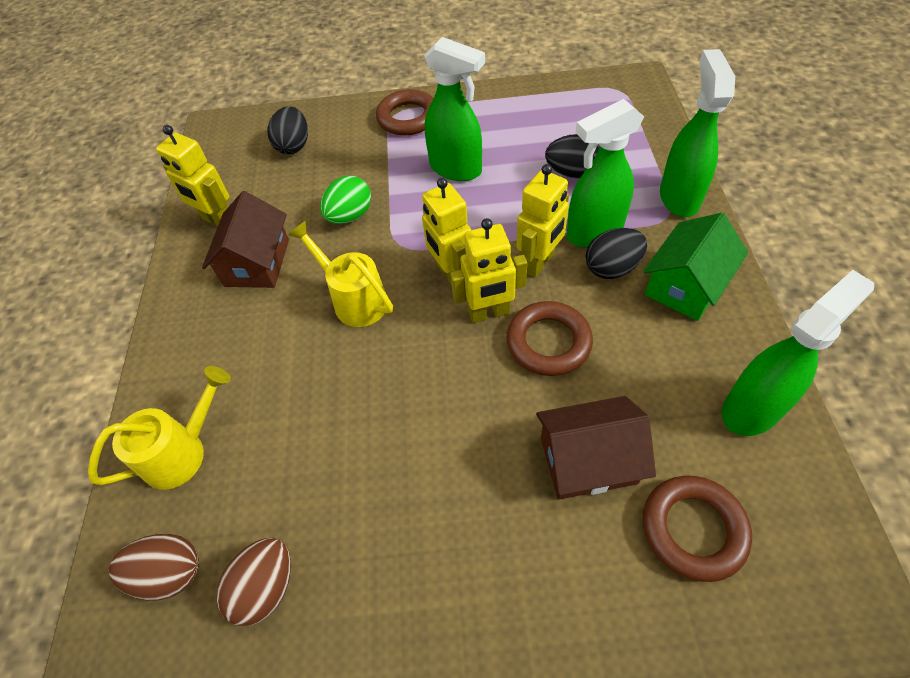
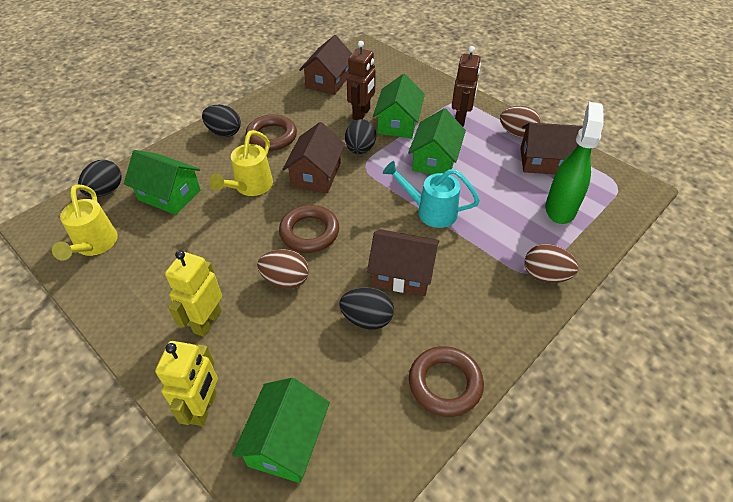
black egg: 3 -> 4
brown egg: 2 -> 3
brown house: 2 -> 4
brown robot: 0 -> 2
green egg: 1 -> 0
green house: 1 -> 4
green spray bottle: 4 -> 1
turquoise watering can: 0 -> 1
yellow robot: 4 -> 2

